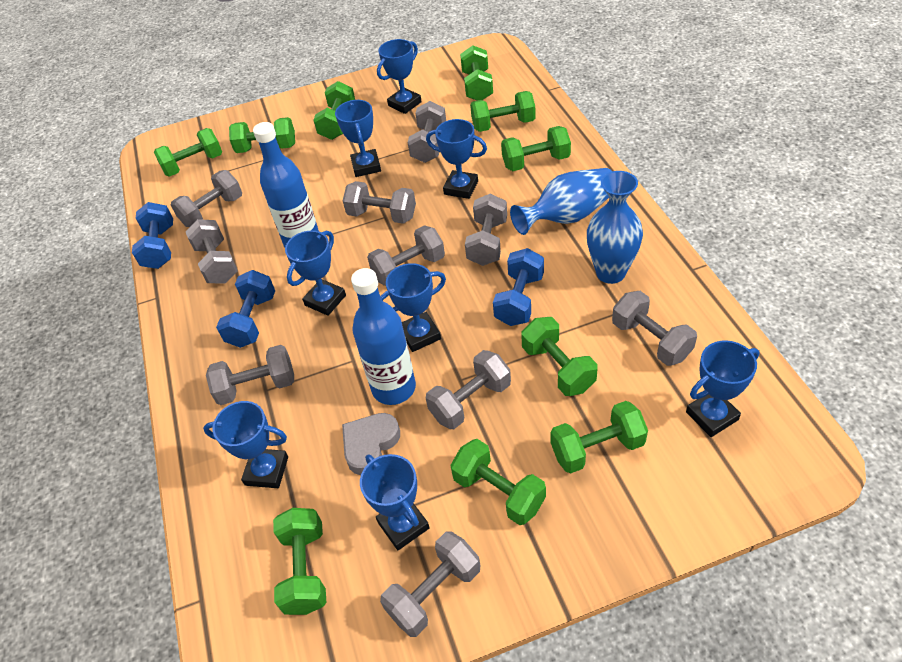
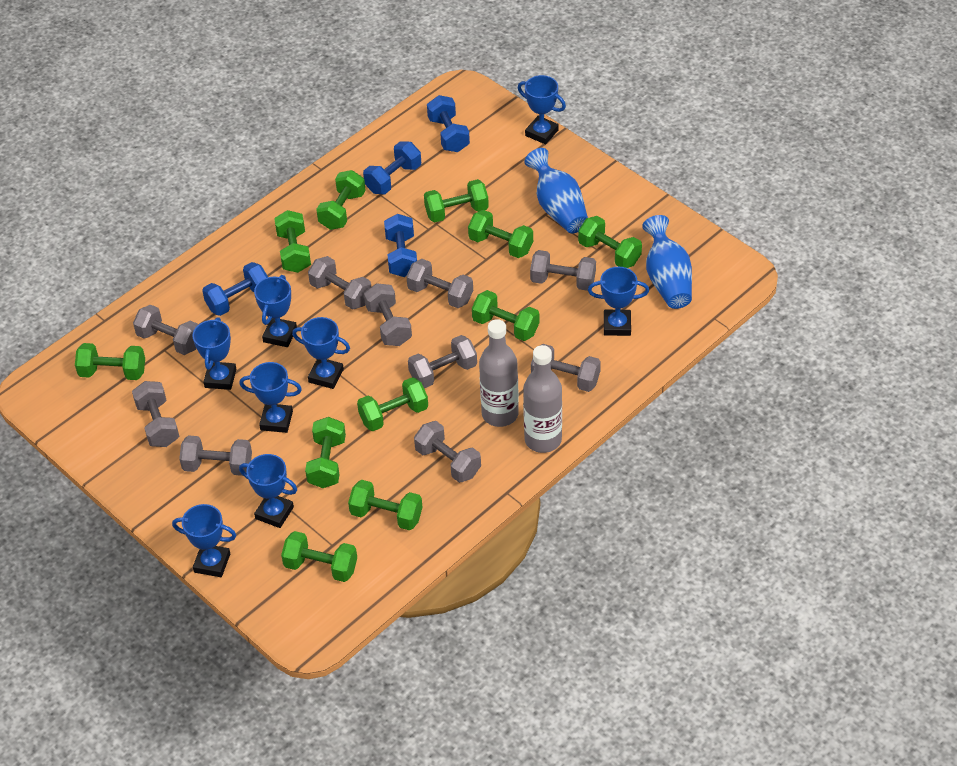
blue bottle: 2 -> 0
blue dumbbell: 3 -> 4
green dumbbell: 10 -> 11
grey bottle: 0 -> 2
grey heart: 1 -> 0

